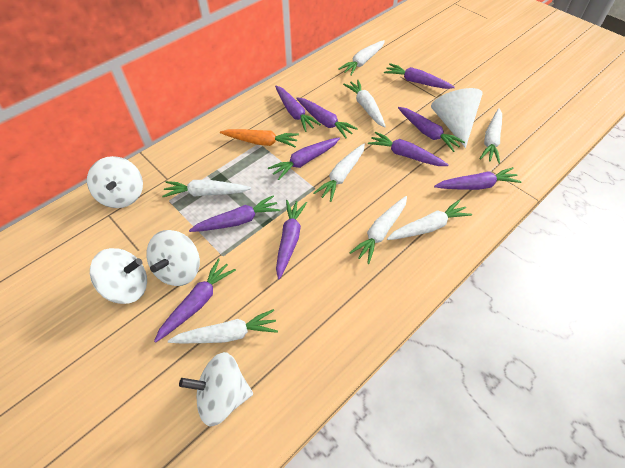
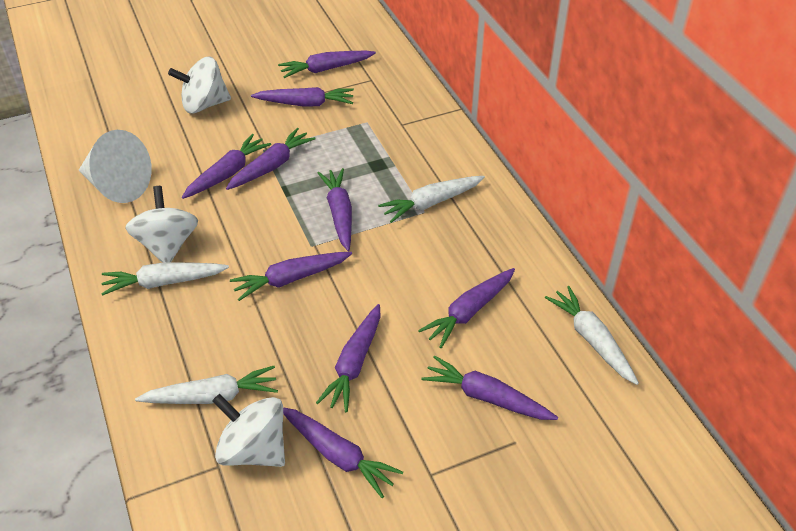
orange carrot: 1 -> 0
white carrot: 8 -> 4
white spinning top: 4 -> 3

